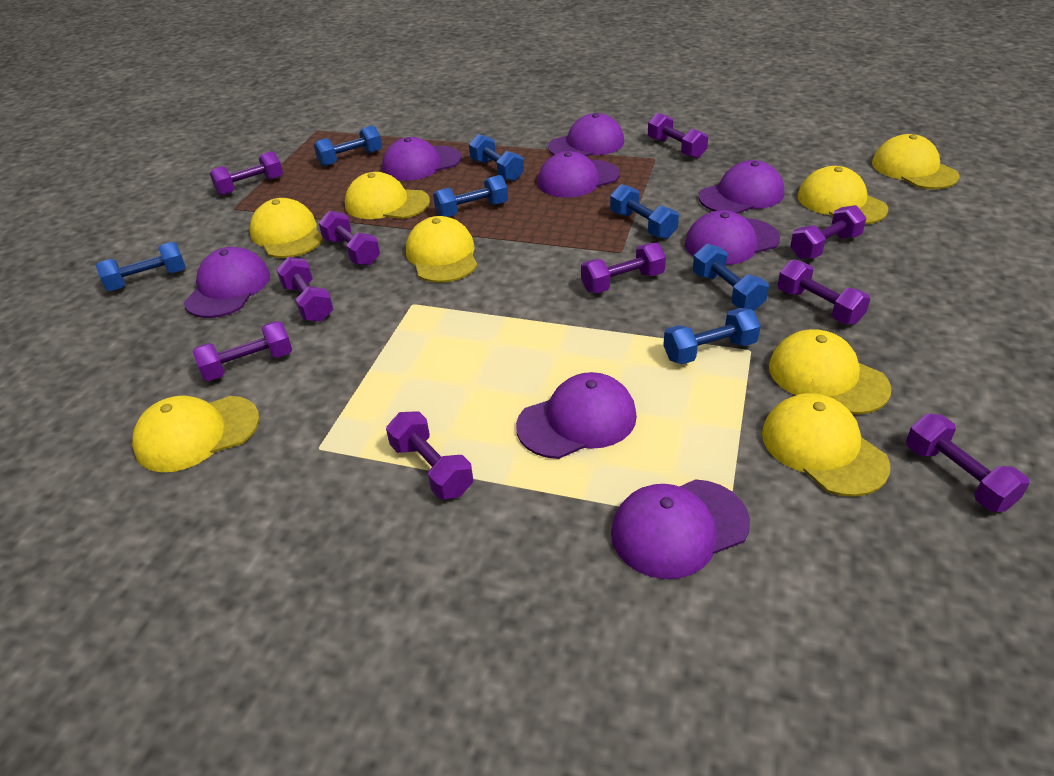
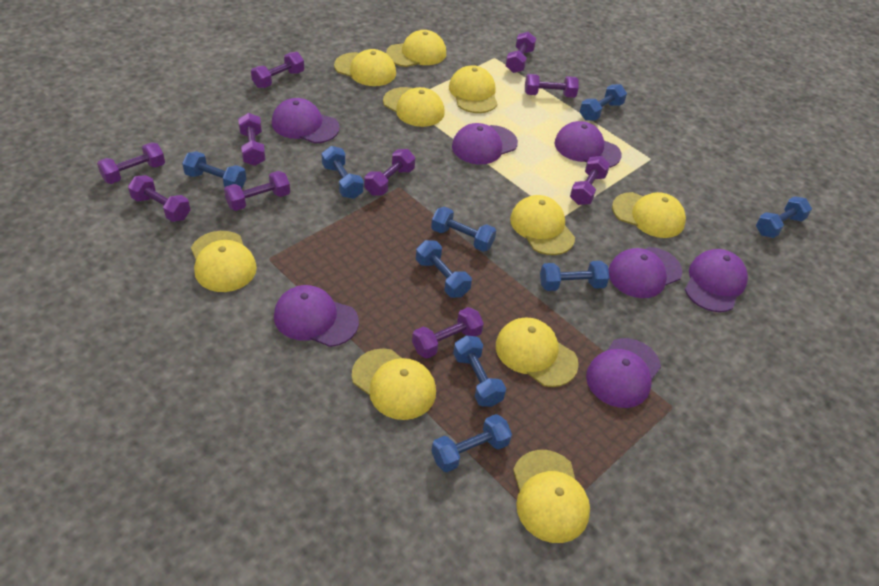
blue dumbbell: 7 -> 9
purple cap: 8 -> 7
yellow cap: 8 -> 10

